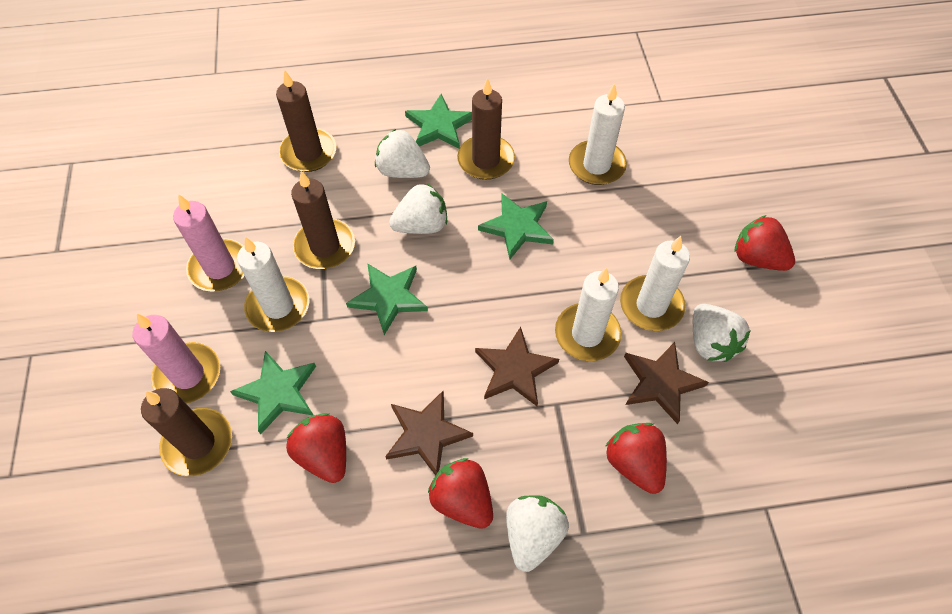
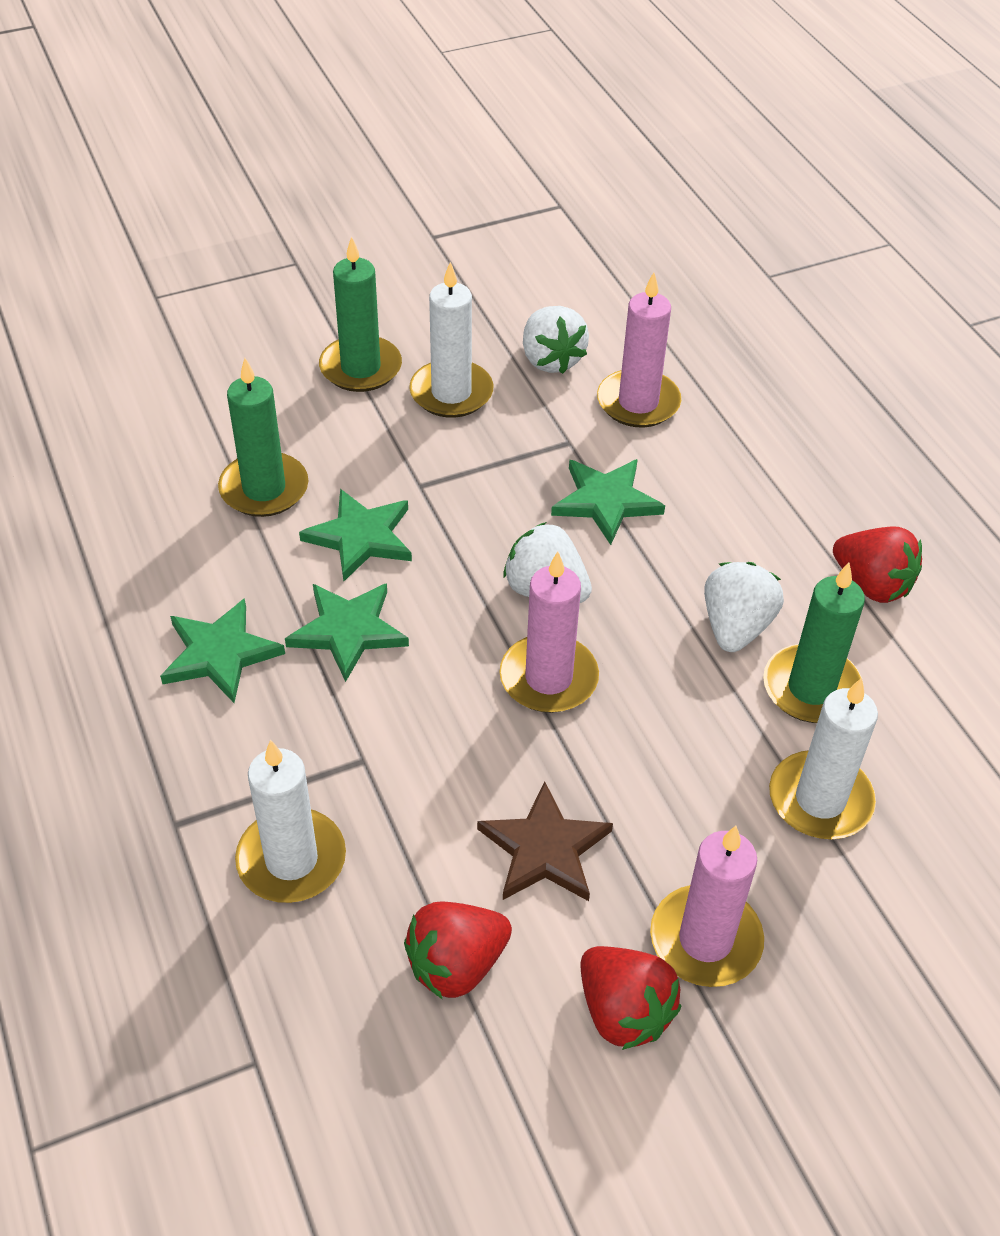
brown candle: 4 -> 0
brown star: 3 -> 1
green candle: 0 -> 3
pink candle: 2 -> 3
red strawberry: 4 -> 3
white candle: 4 -> 3
white strawberry: 4 -> 3

